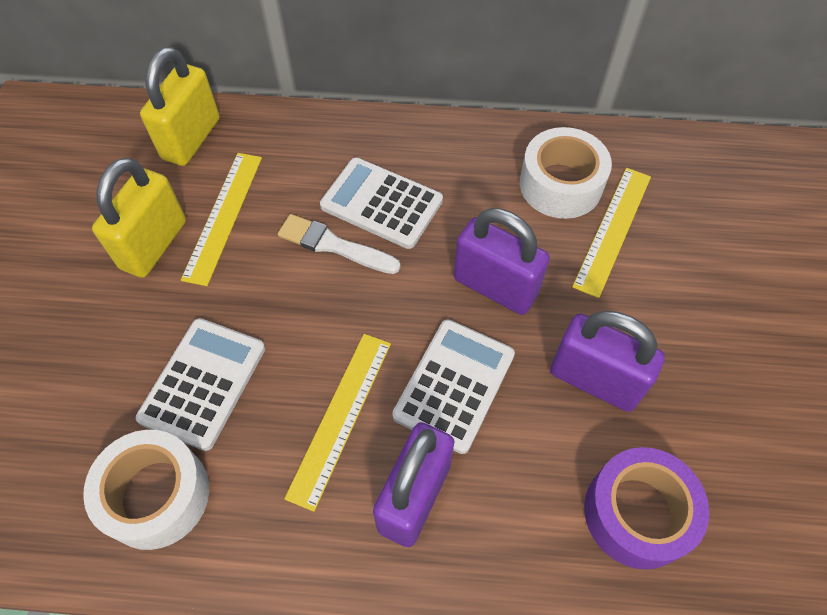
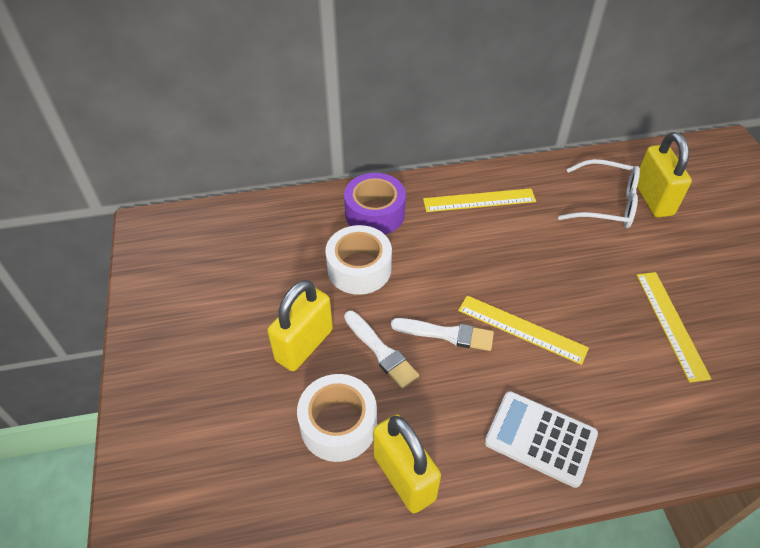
purple padlock: 3 -> 0
white brush: 1 -> 2
white calculator: 3 -> 1
white glasses: 0 -> 1
yellow padlock: 2 -> 3

